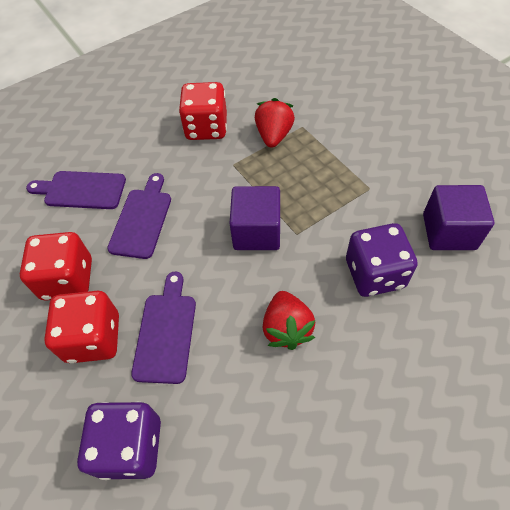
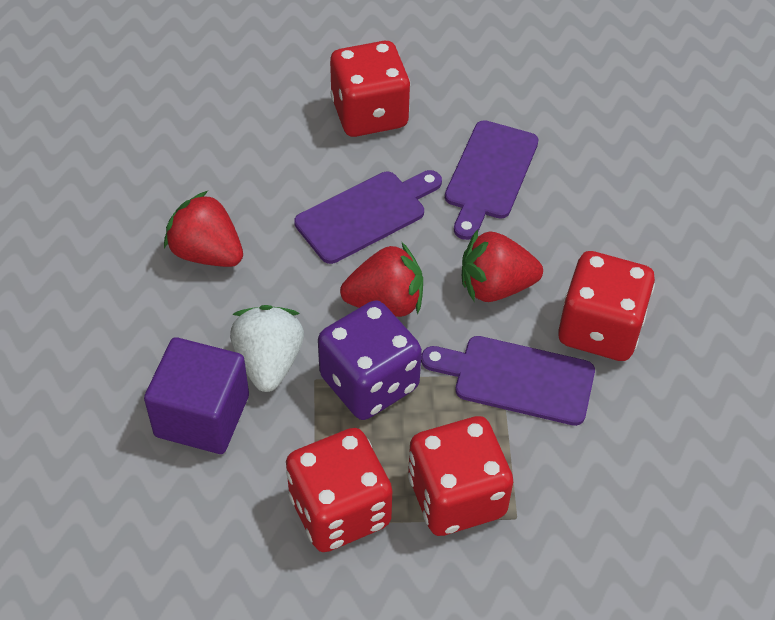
purple cube: 2 -> 1
purple dice: 2 -> 1
red dice: 3 -> 4
red strawberry: 2 -> 3
white strawberry: 0 -> 1

